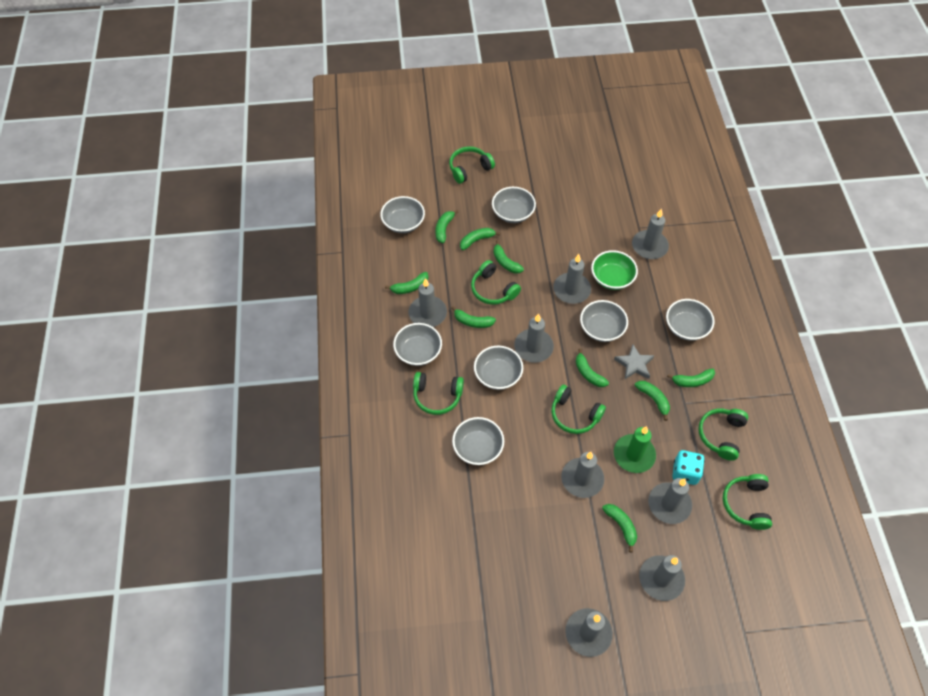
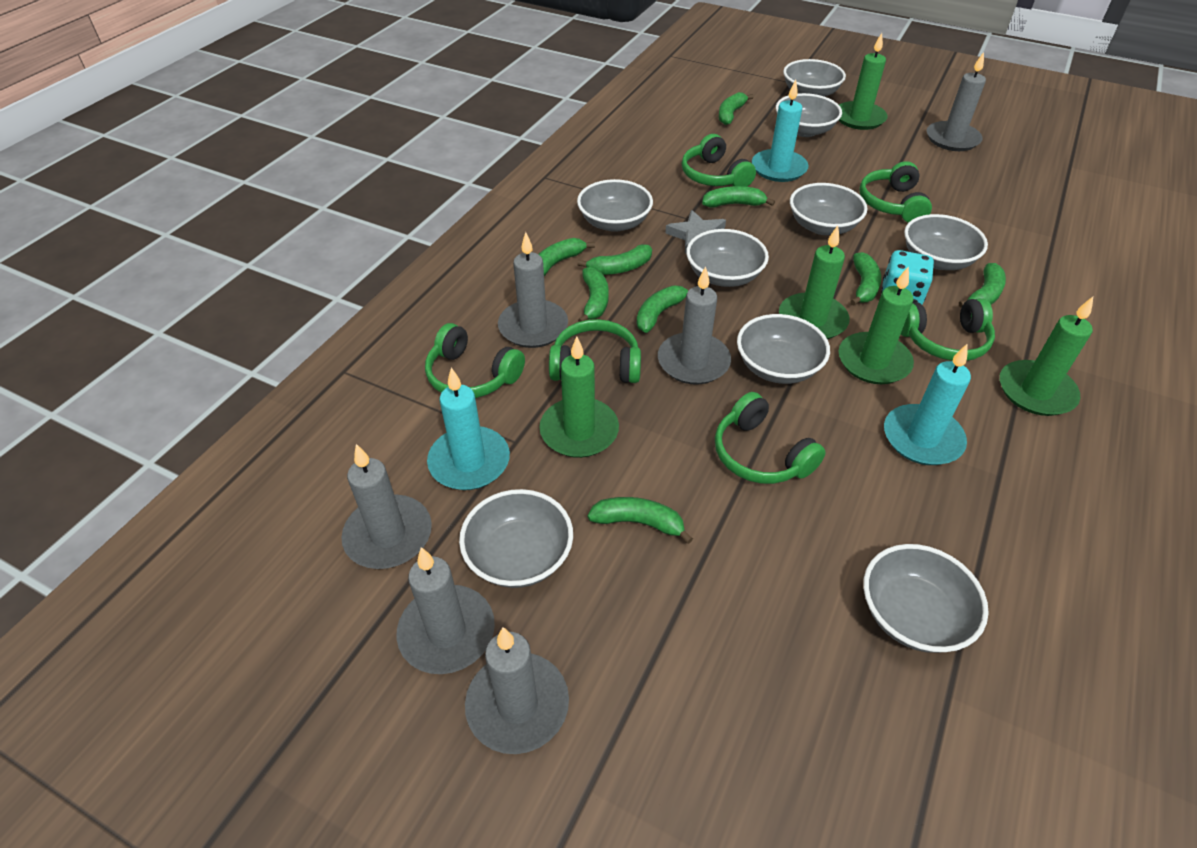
green bowl: 1 -> 0
green candle: 1 -> 5
grey bowl: 7 -> 9
grey candle: 8 -> 6
turquoise candle: 0 -> 3

